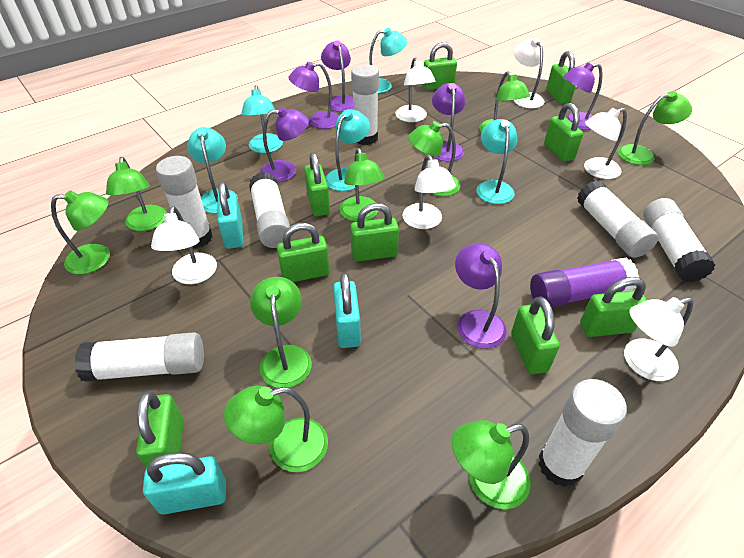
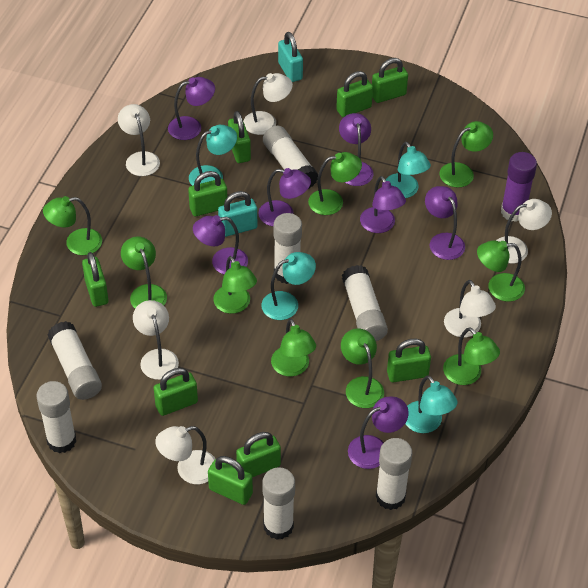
purple lamp: 6 -> 7
turquoise lamp: 5 -> 4
turquoise padlock: 3 -> 2

